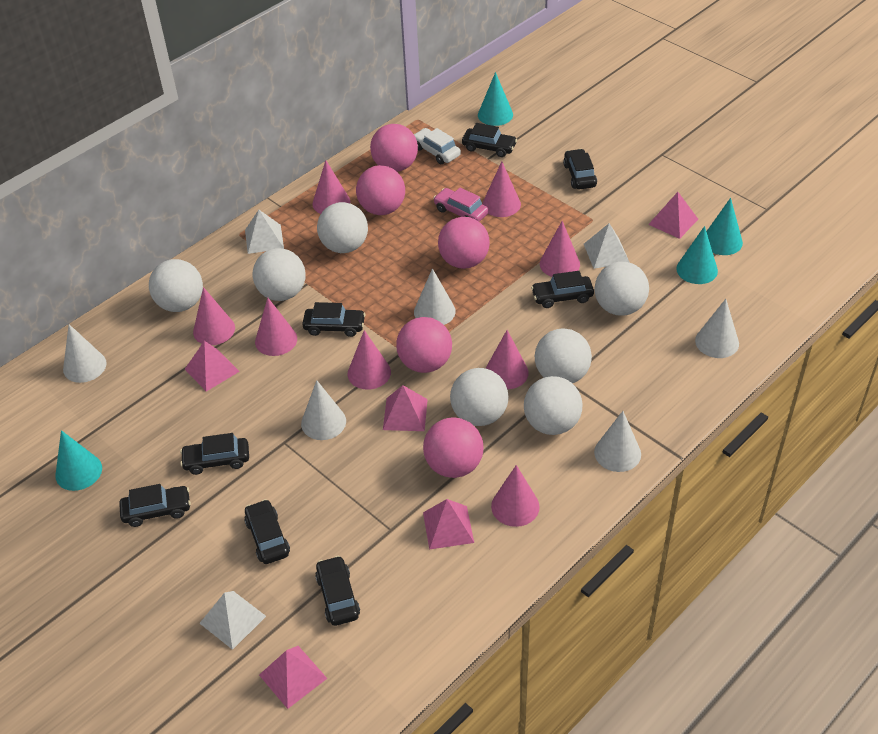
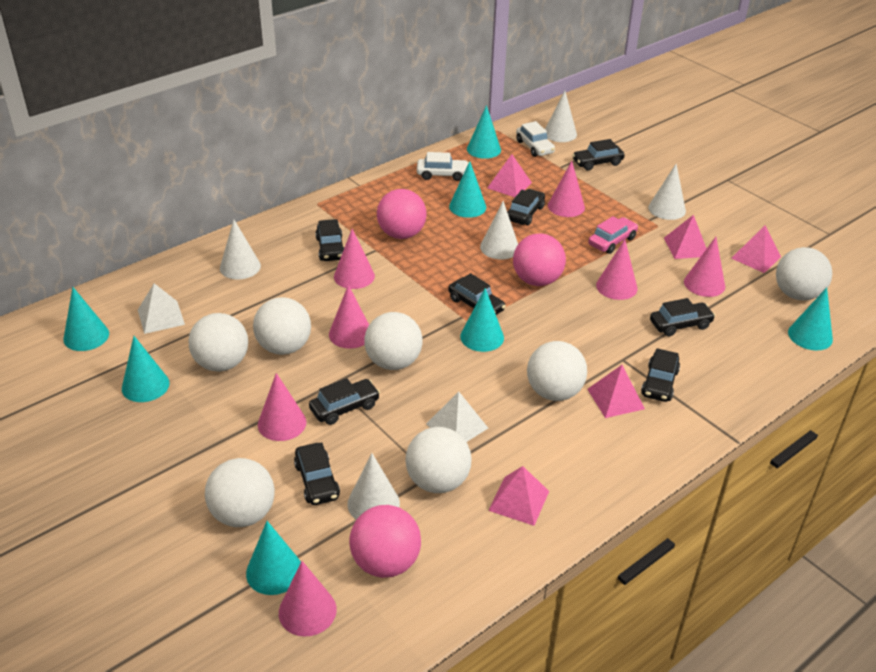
pink ball: 5 -> 3
pink cone: 8 -> 7
turquoise cone: 4 -> 7
white car: 1 -> 2
white pyramid: 3 -> 2

